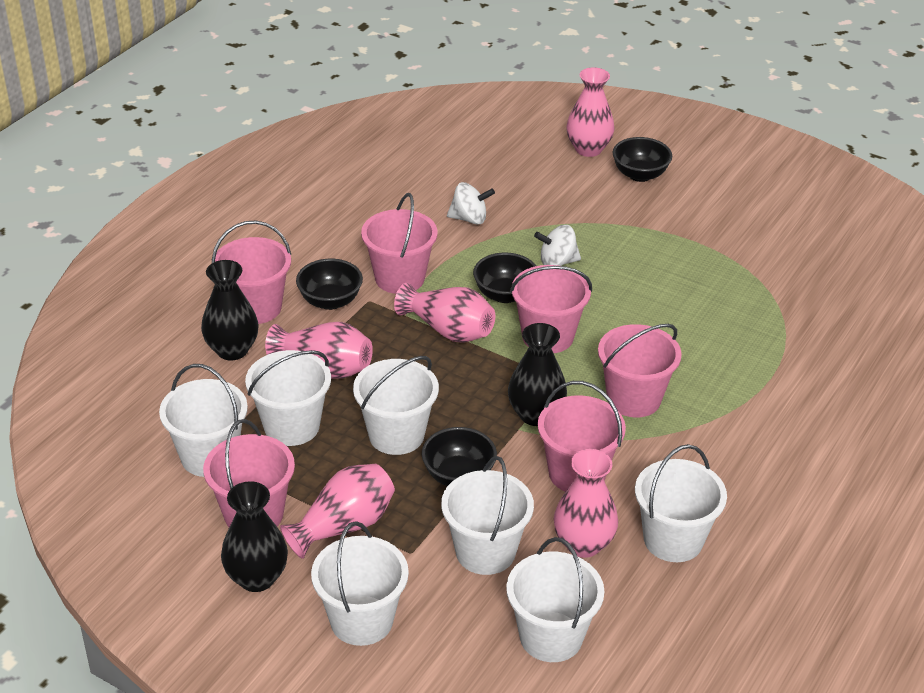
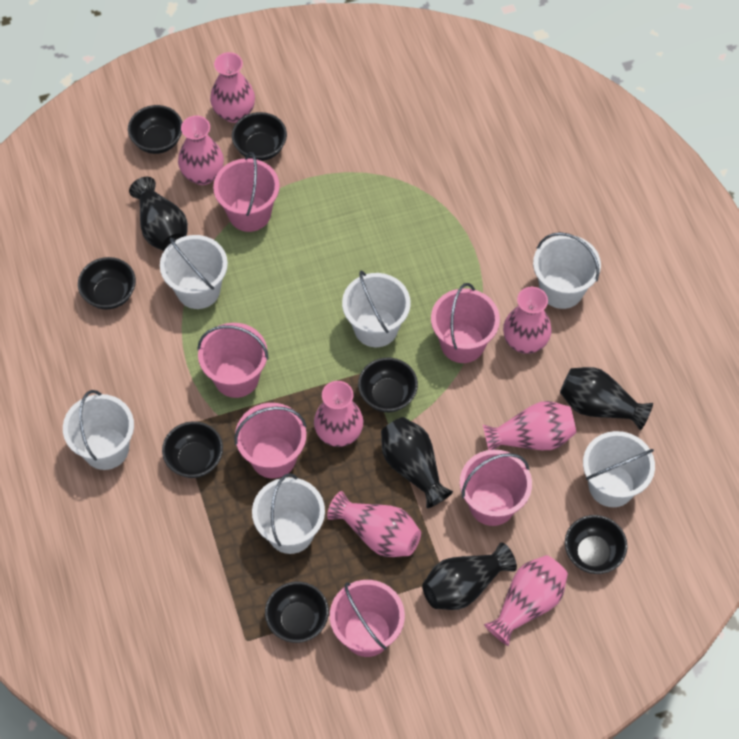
black bowl: 4 -> 7
black vase: 3 -> 4
pink vase: 5 -> 7
white bucket: 7 -> 6
white spinning top: 2 -> 0

